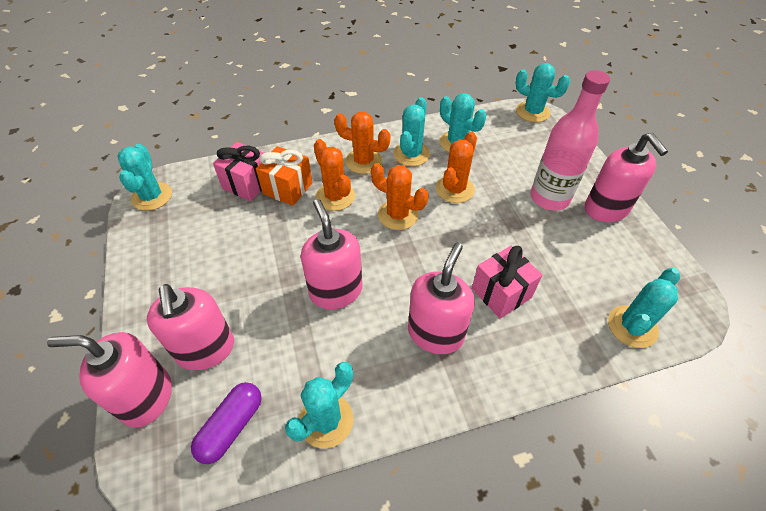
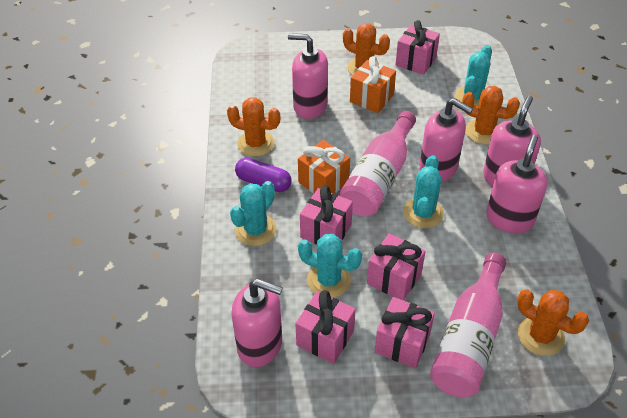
orange gift: 1 -> 2
pink bottle: 1 -> 2
pink gift: 2 -> 5
turquoise cactus: 6 -> 4

